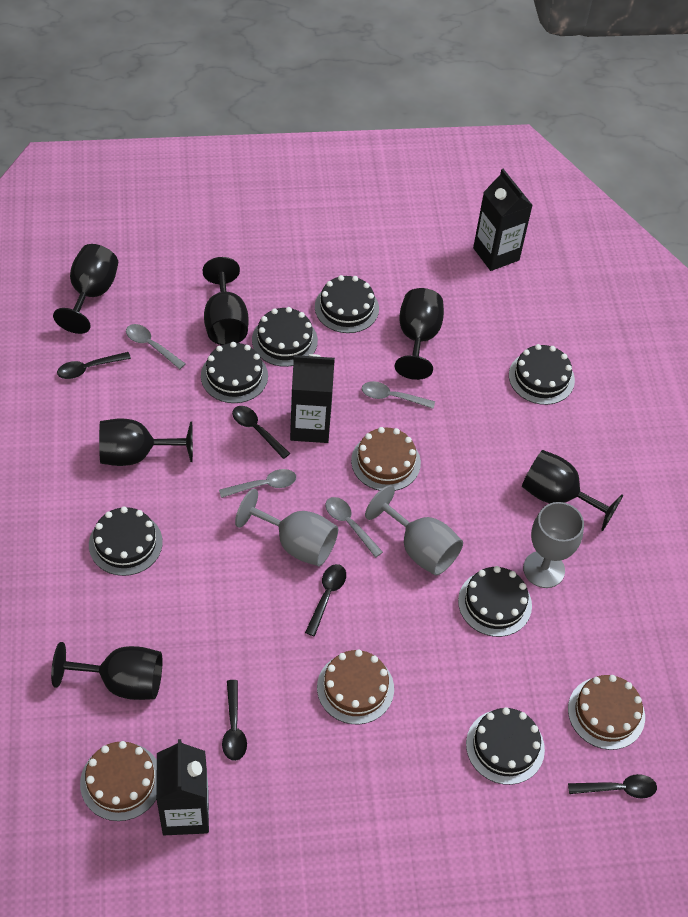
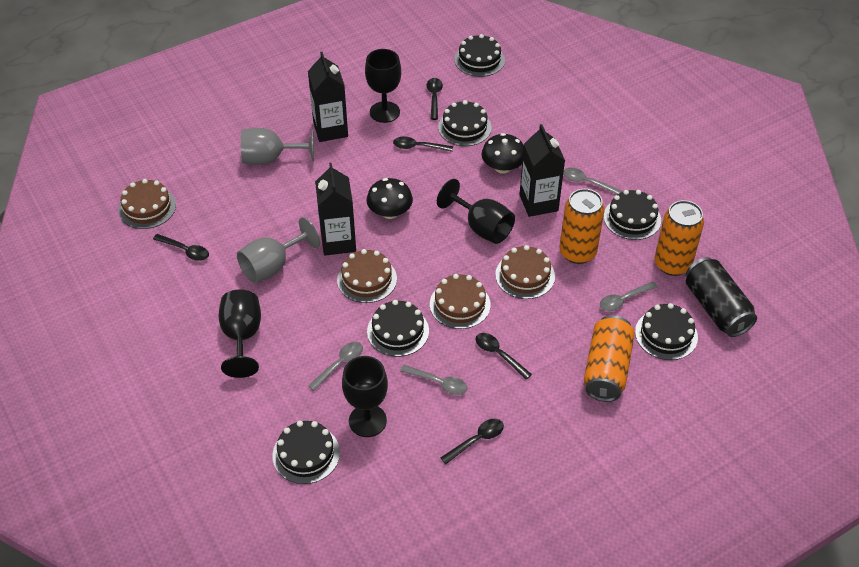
black cake: 7 -> 6
black can: 0 -> 1
black goblet: 6 -> 4
black mushroom: 0 -> 2
grey goblet: 3 -> 2
orange can: 0 -> 3

